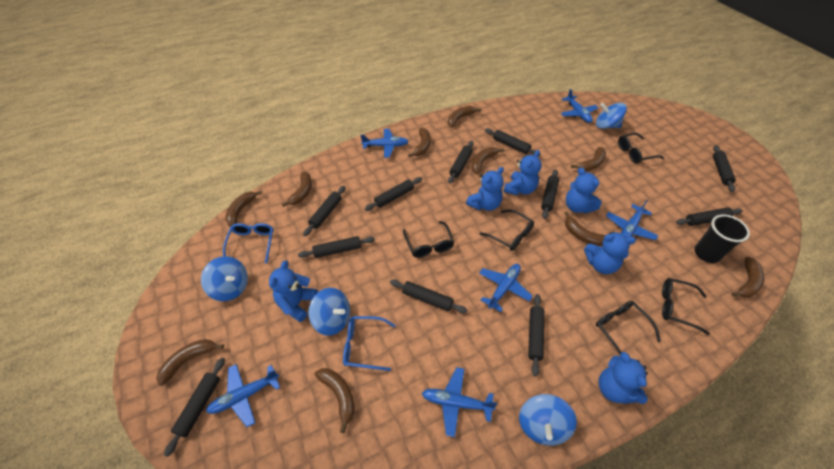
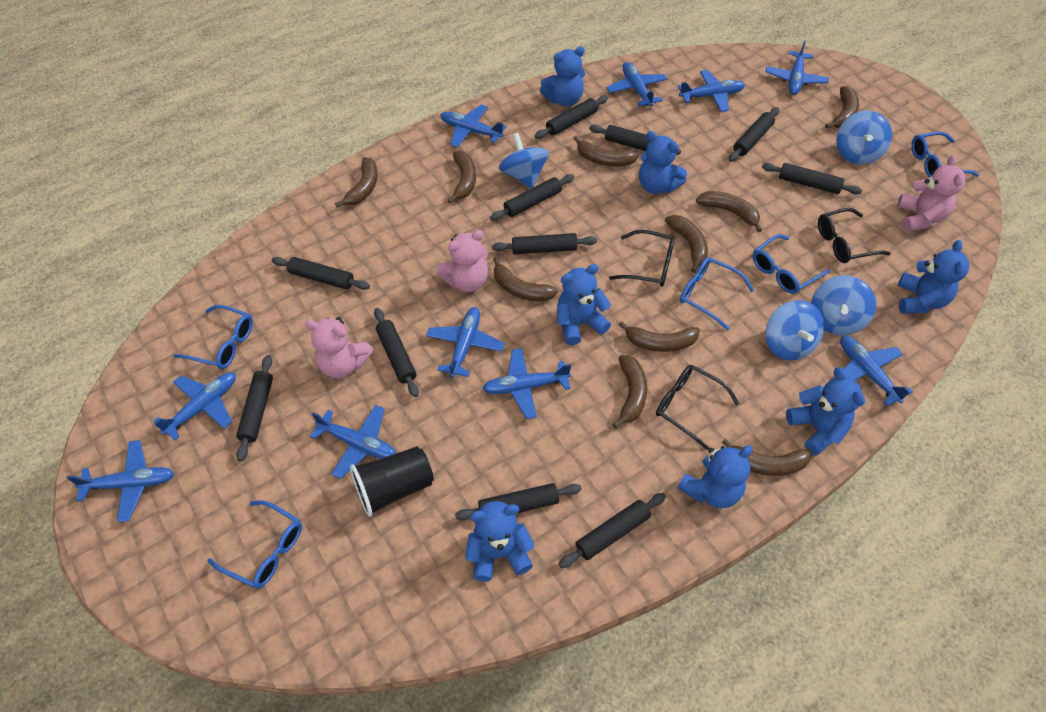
black glasses: 5 -> 3
blue glasses: 2 -> 5
blue plane: 6 -> 10
blue teddy bear: 6 -> 7
pink teddy bear: 0 -> 3

